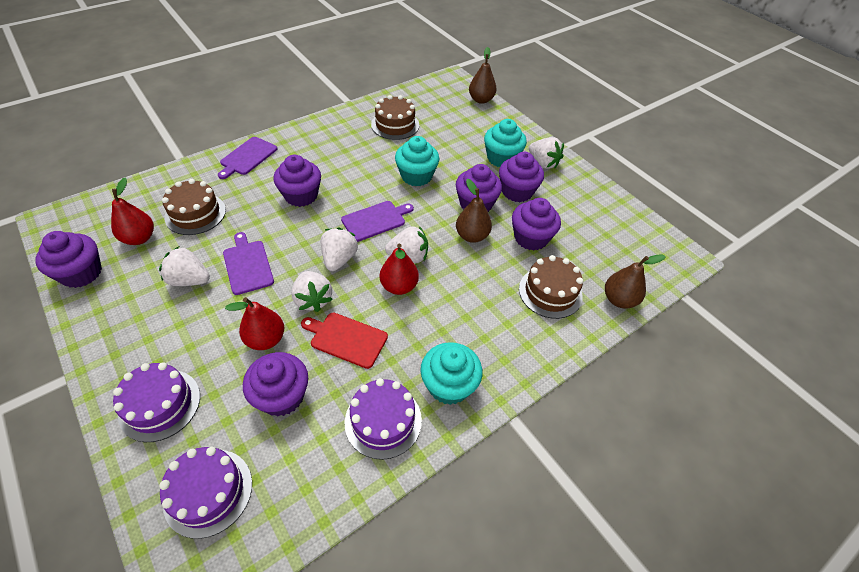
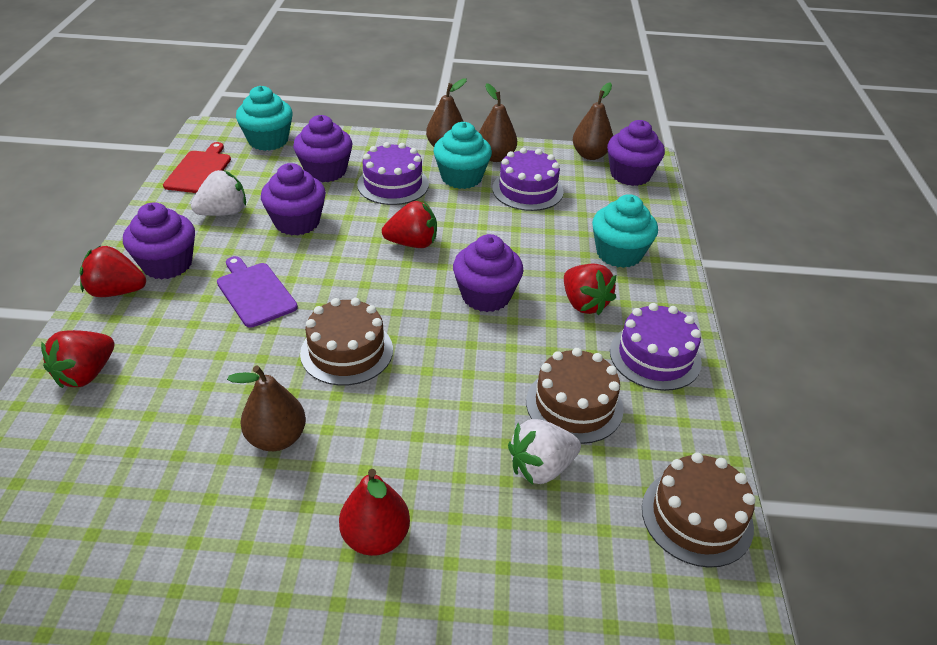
brown pear: 3 -> 4
purple cupcake: 6 -> 5
purple cutting board: 3 -> 1
red pear: 3 -> 1
red strawberry: 0 -> 4
white strawberry: 5 -> 2

